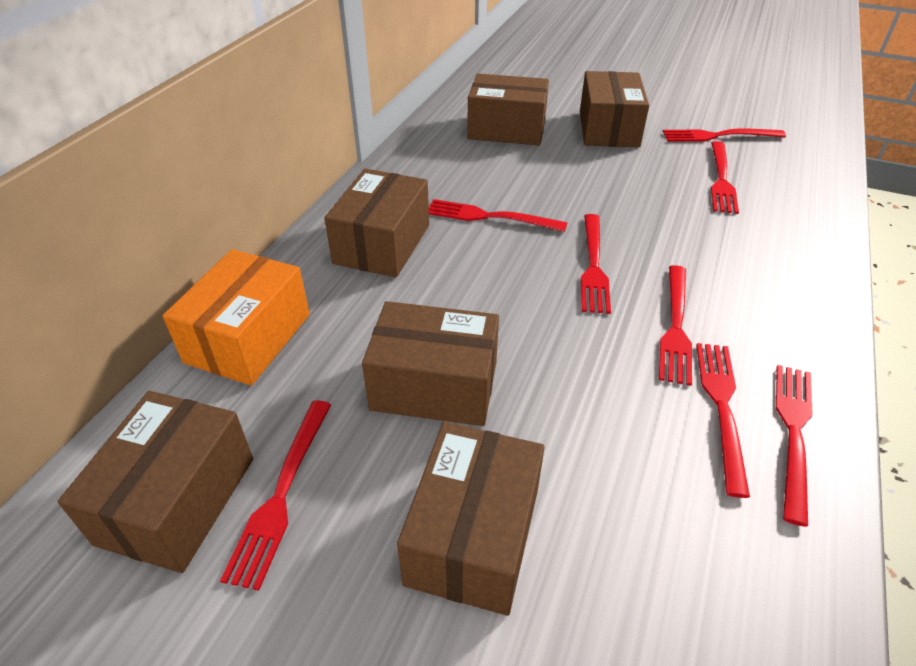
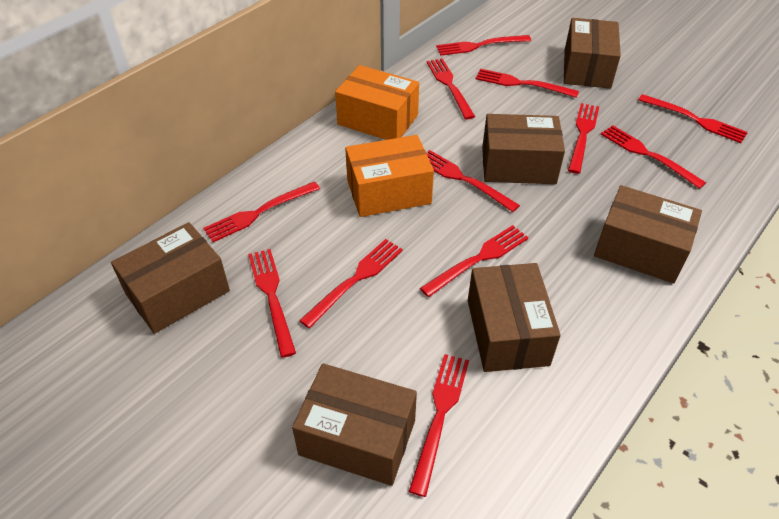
orange box: 1 -> 2
red fork: 8 -> 12

